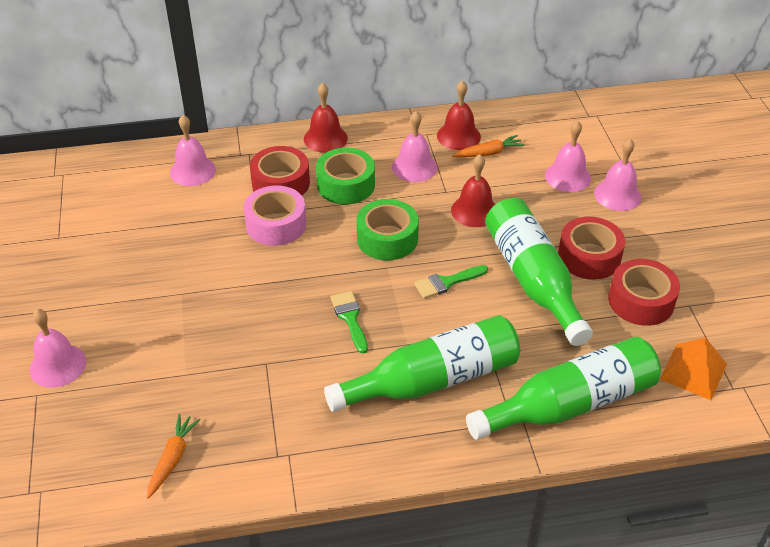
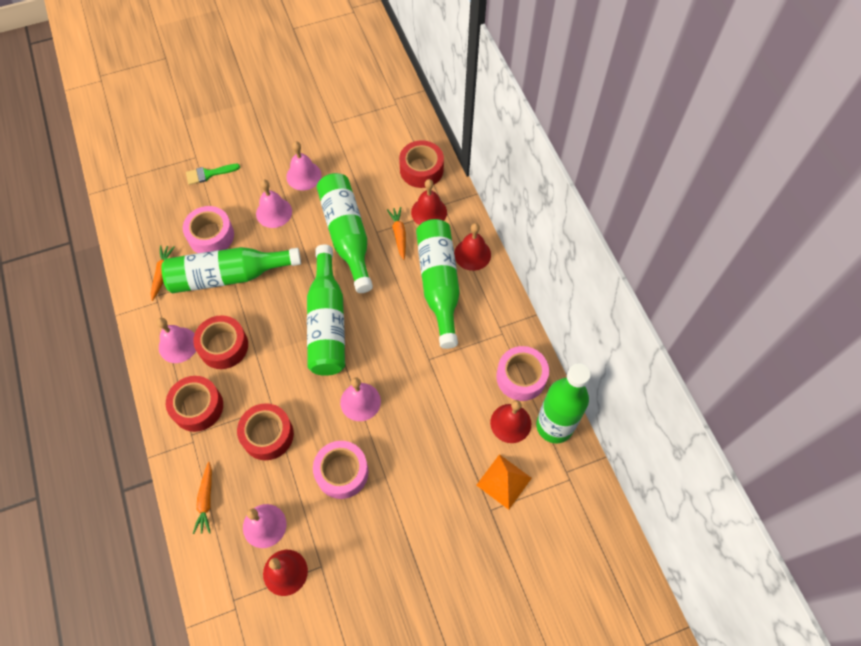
green bottle: 3 -> 5
green brush: 2 -> 1
green tape: 2 -> 0
orange carrot: 2 -> 3
pink tape: 1 -> 3
red bell: 3 -> 4
red tape: 3 -> 4

